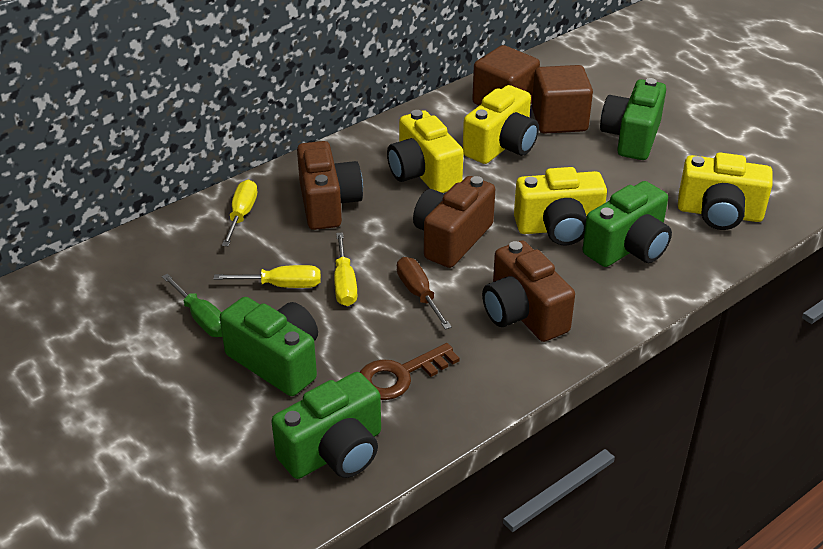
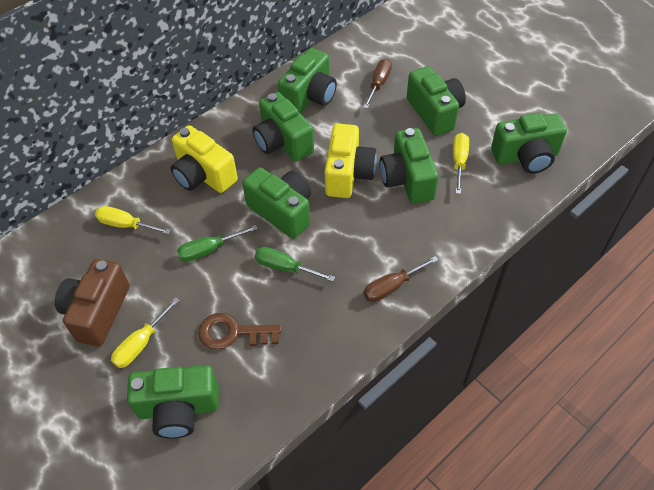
brown camera: 3 -> 1
brown cube: 2 -> 0
brown screwdriver: 1 -> 2
green camera: 4 -> 7
green screwdriver: 1 -> 2
yellow camera: 4 -> 2

